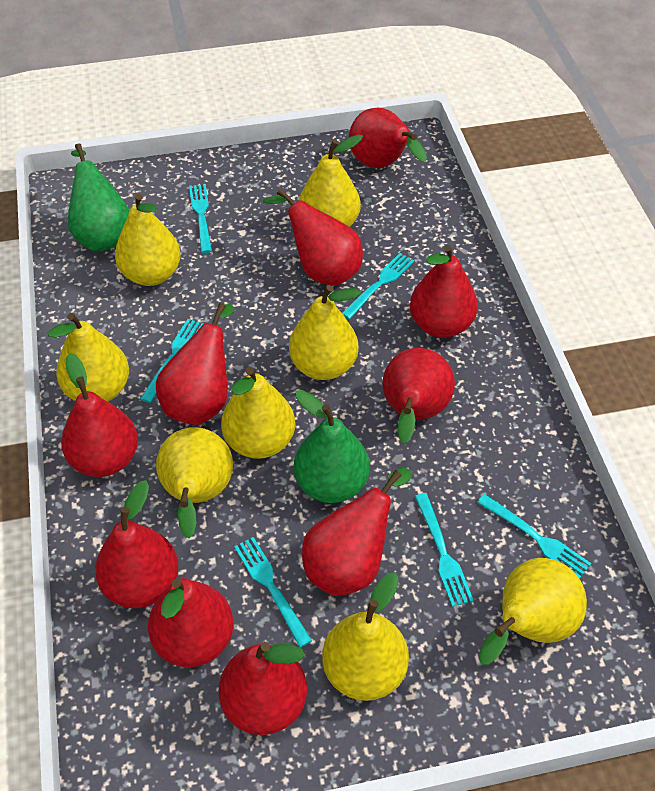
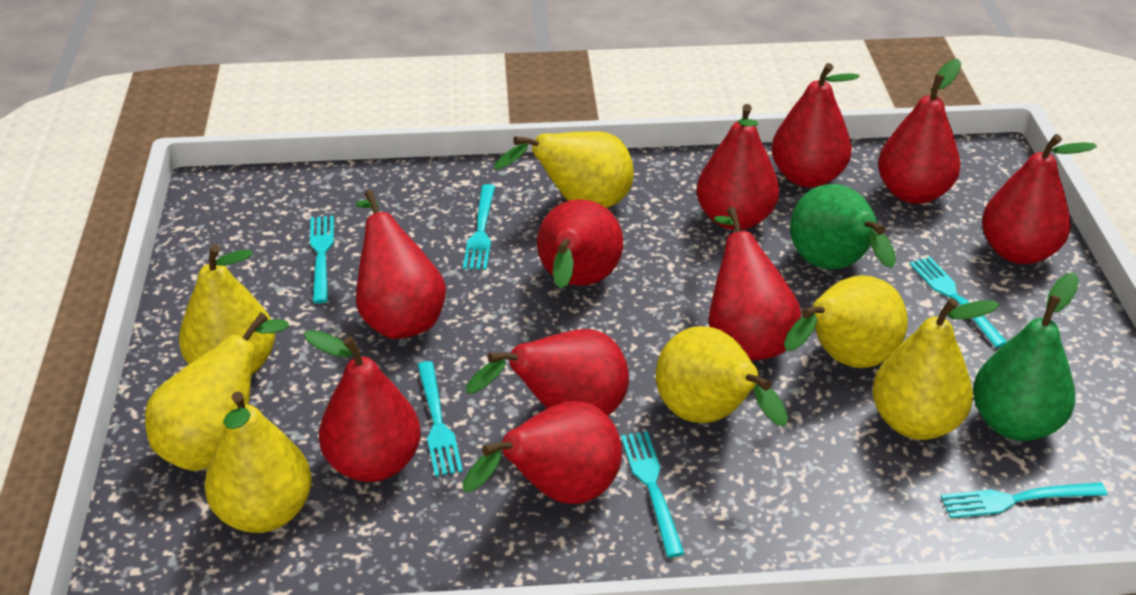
yellow pear: 8 -> 7

